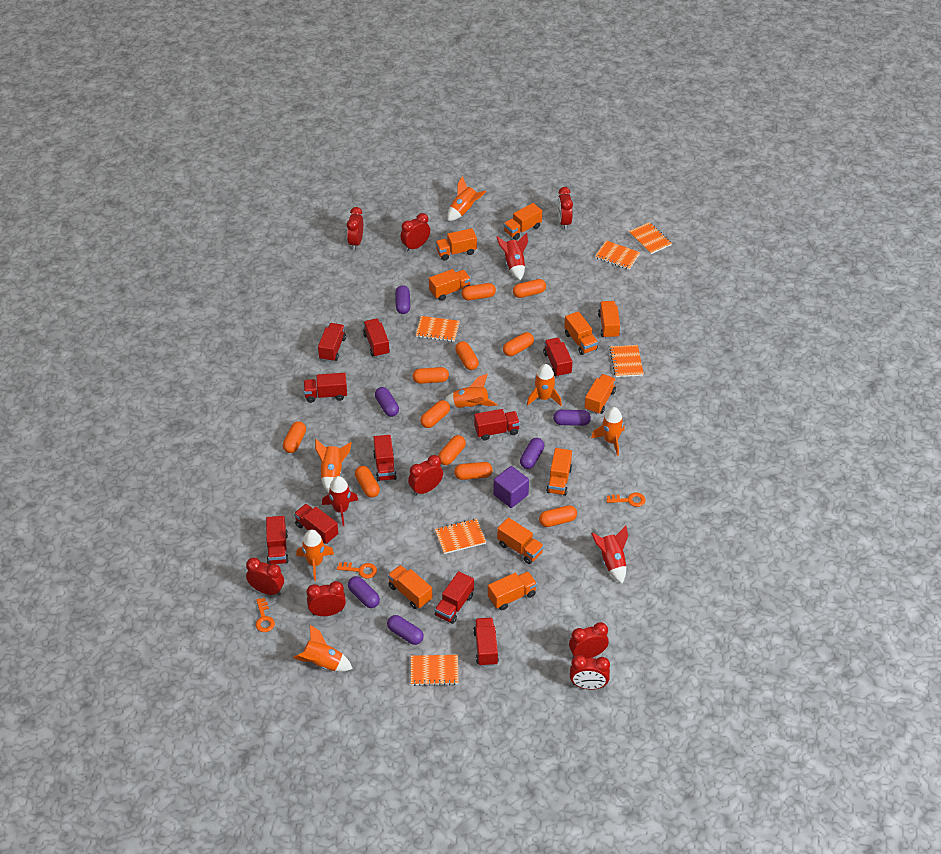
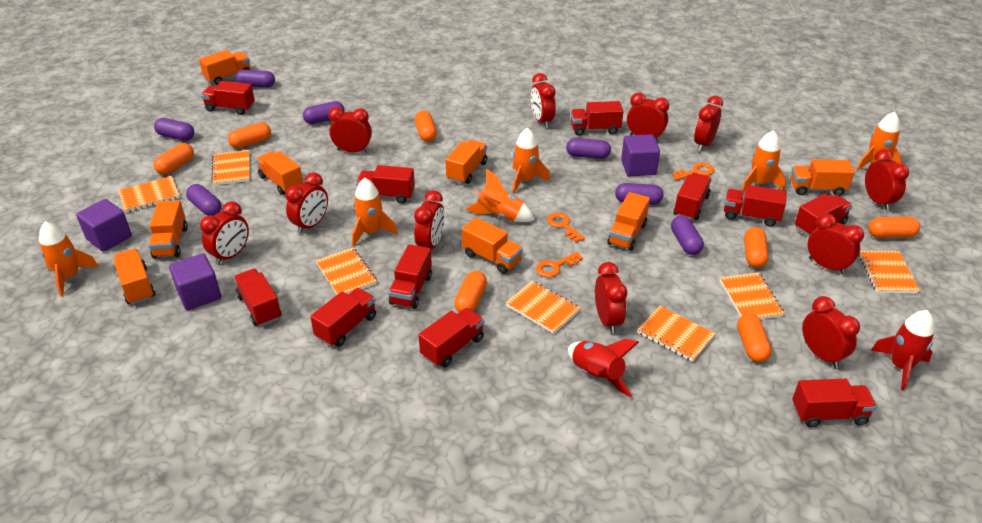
orange capsule: 11 -> 7
orange notebook: 6 -> 7
orange rocket: 7 -> 6
orange truck: 10 -> 8
purple capsule: 6 -> 7
purple cube: 1 -> 3
red clock: 8 -> 11
red rocket: 3 -> 2
red truck: 10 -> 11

